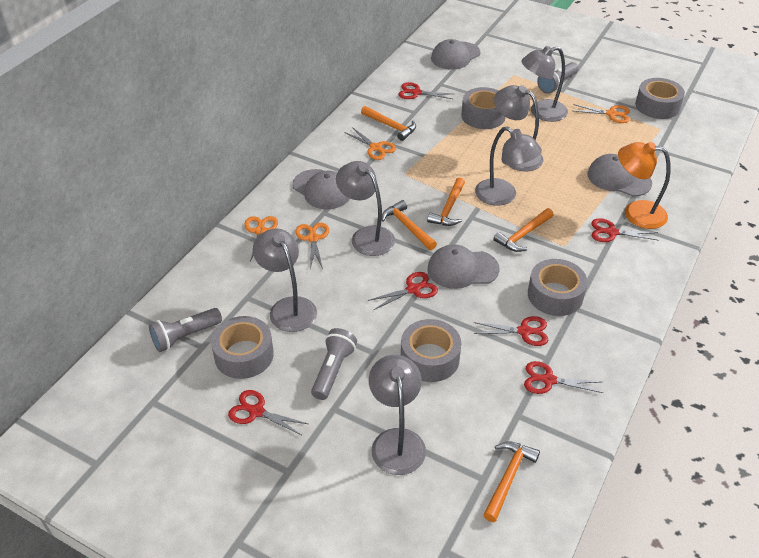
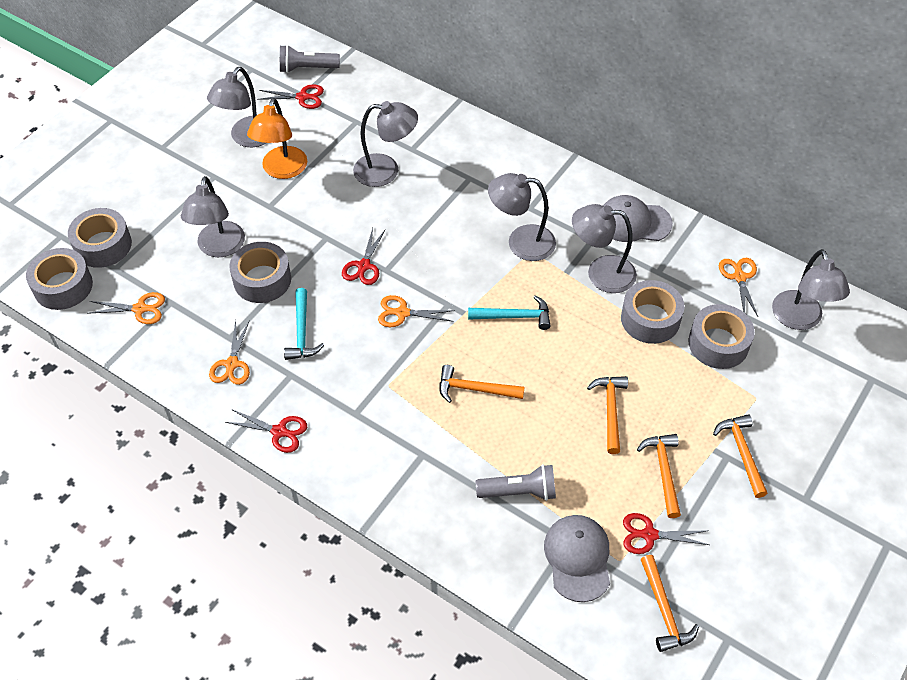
grey cap: 4 -> 2
grey flashlight: 3 -> 2
red scissors: 6 -> 4
turquoise hammer: 0 -> 2

